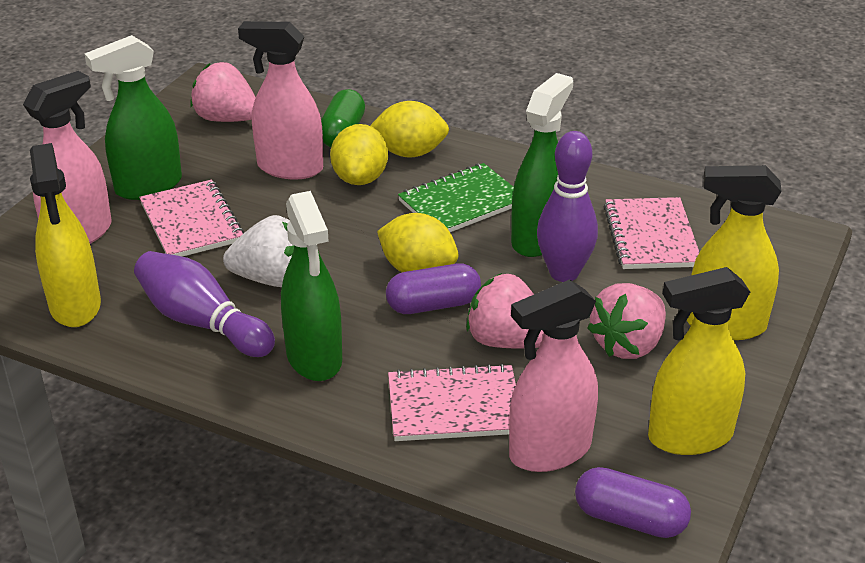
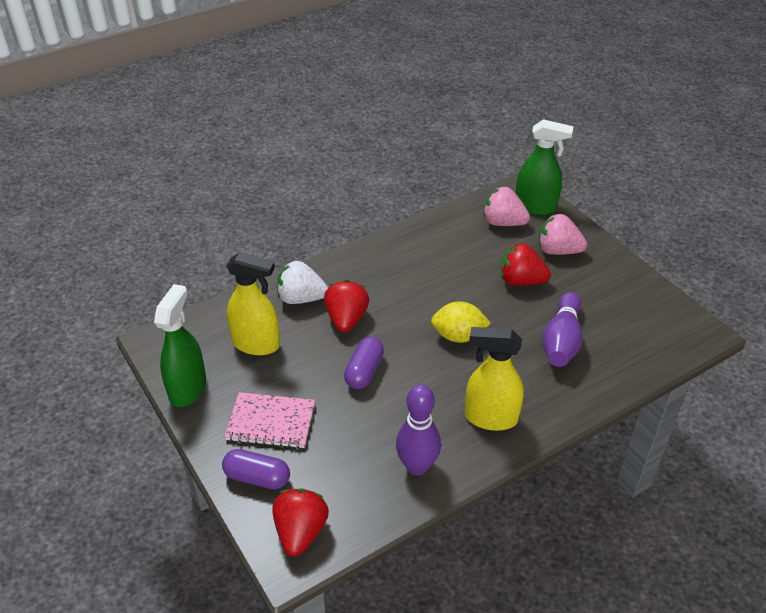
green capsule: 1 -> 0
green notebook: 1 -> 0
green spray bottle: 3 -> 2
pink notebook: 3 -> 1
pink spray bottle: 3 -> 0
pink strawberry: 3 -> 2
red strawberry: 0 -> 3
yellow lemon: 3 -> 1
yellow spray bottle: 3 -> 2

